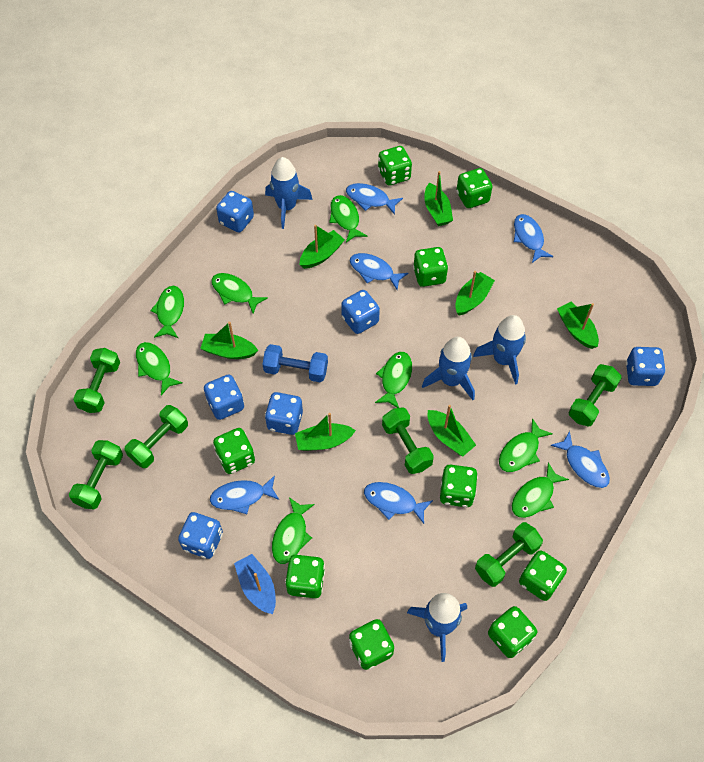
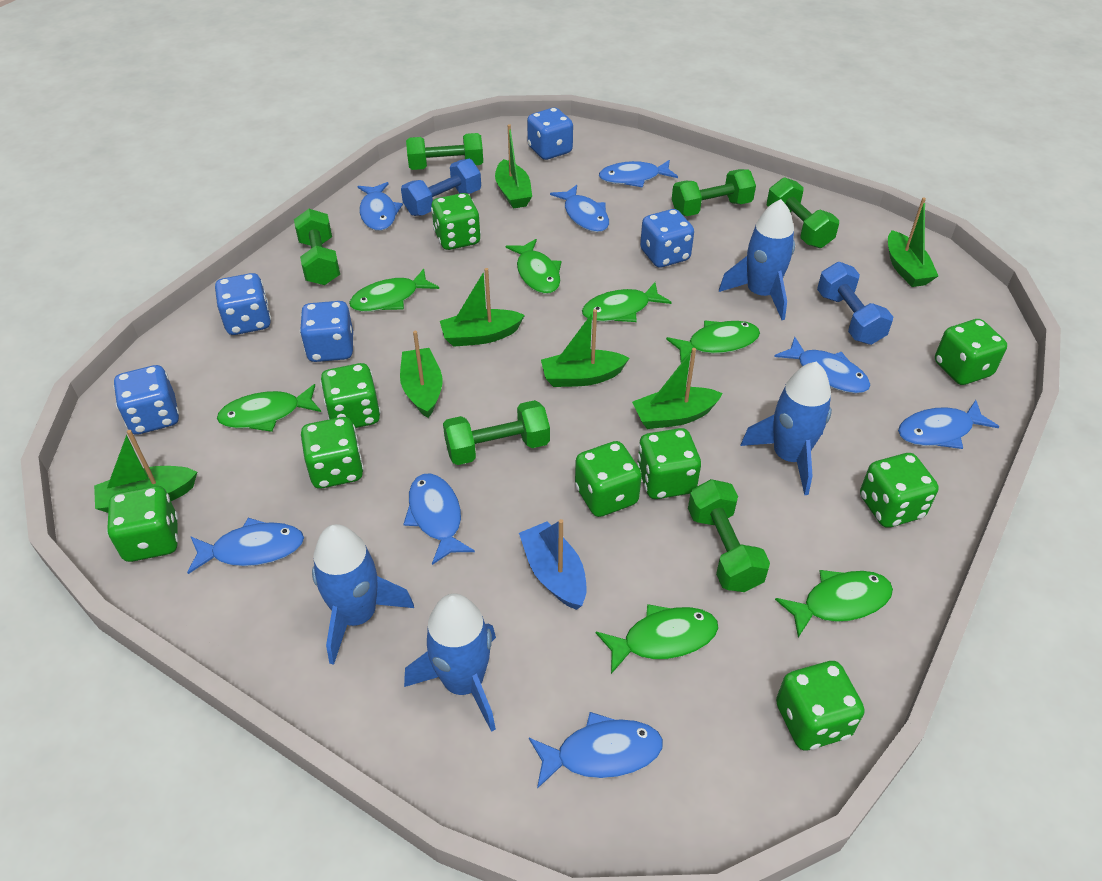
blue dice: 6 -> 5
blue dumbbell: 1 -> 2
blue fish: 6 -> 8
green fish: 8 -> 7

